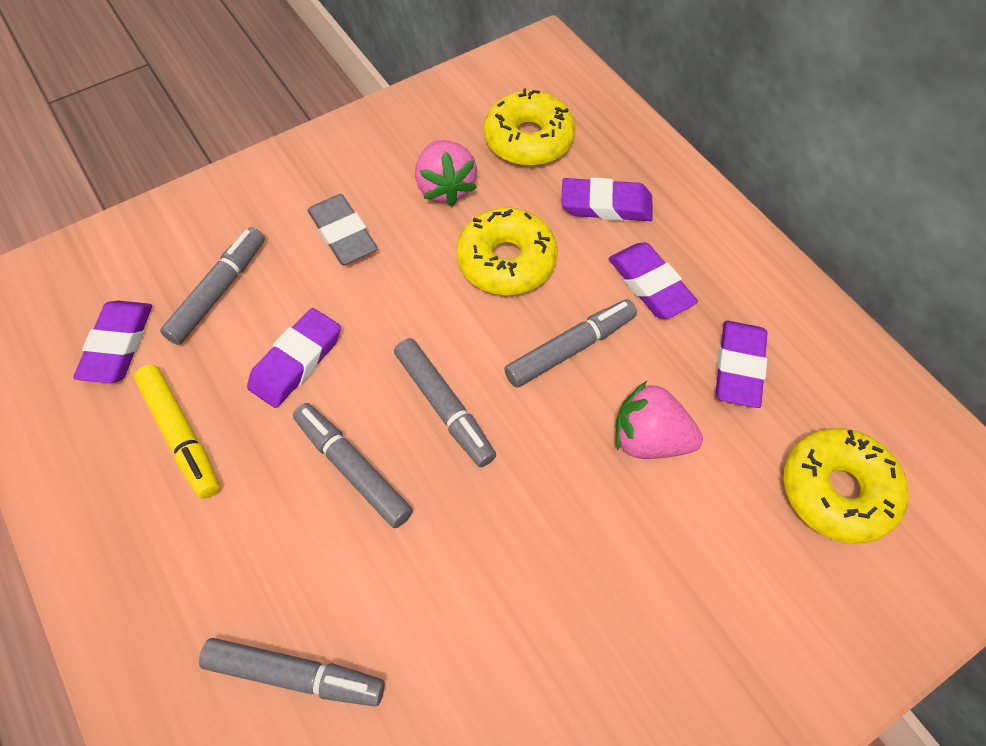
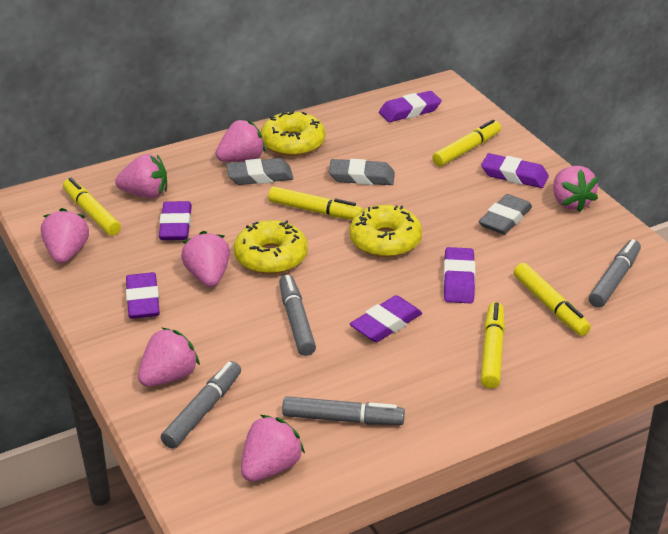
grey eraser: 1 -> 3
grey marker: 5 -> 4
pink strawberry: 2 -> 7
purple eraser: 5 -> 6
yellow marker: 1 -> 5

